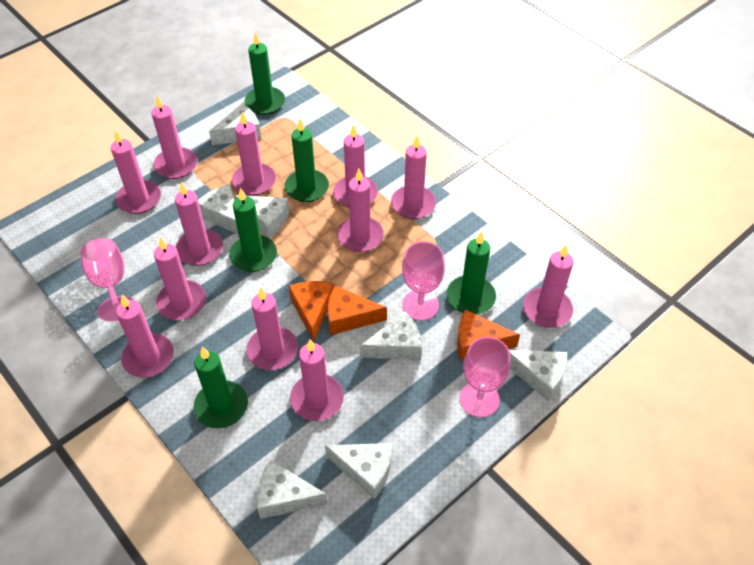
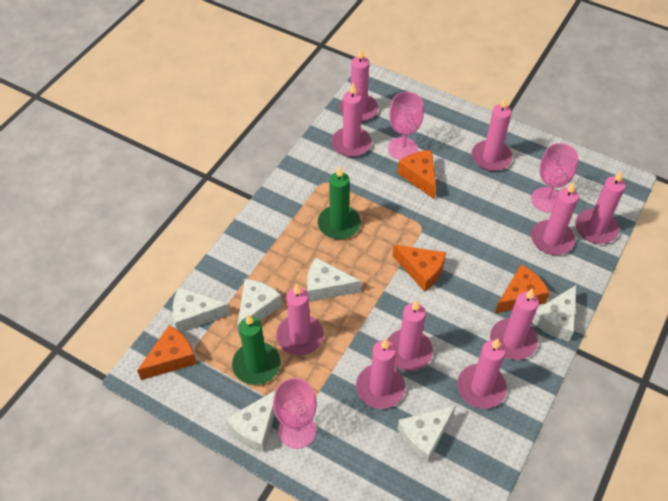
green candle: 5 -> 2
orange cheese: 3 -> 4
pink candle: 12 -> 10
white cheese: 7 -> 6

